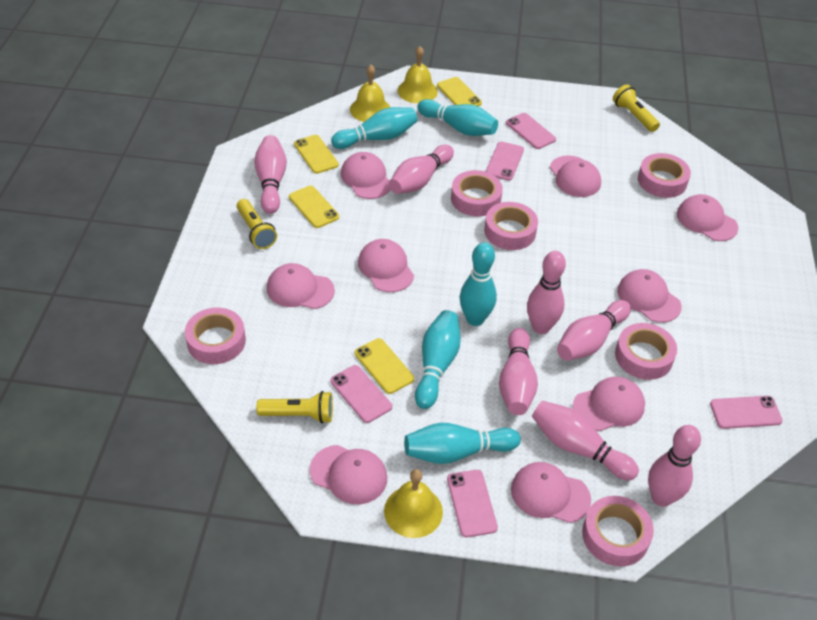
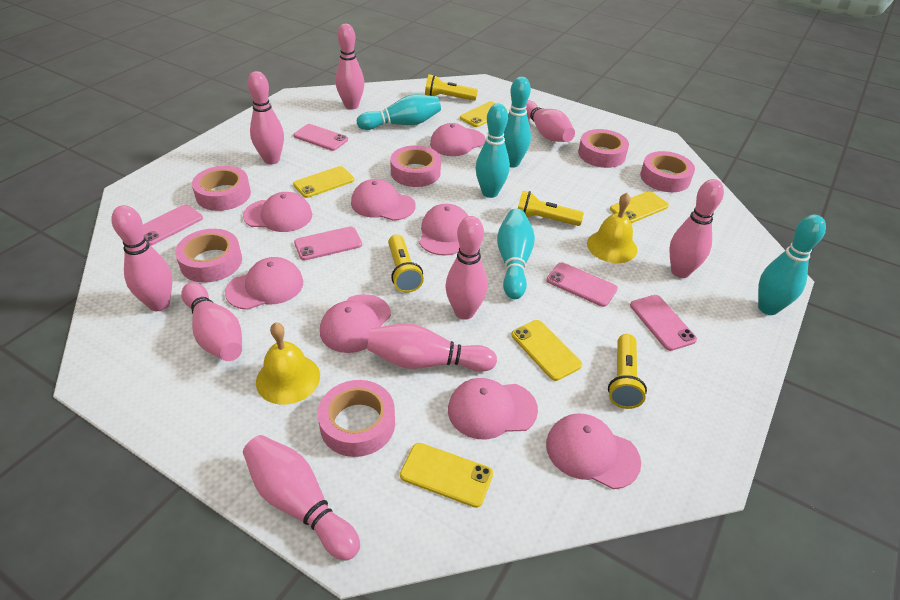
pink bowling pin: 7 -> 9
pink cap: 9 -> 8
yellow bell: 3 -> 2
yellow flashlight: 3 -> 4
yellow phone: 4 -> 5

